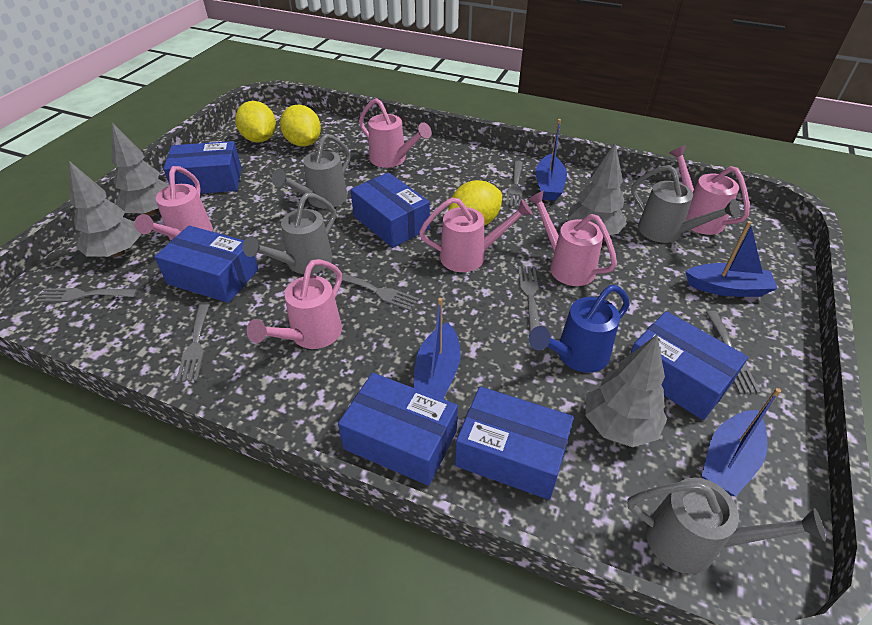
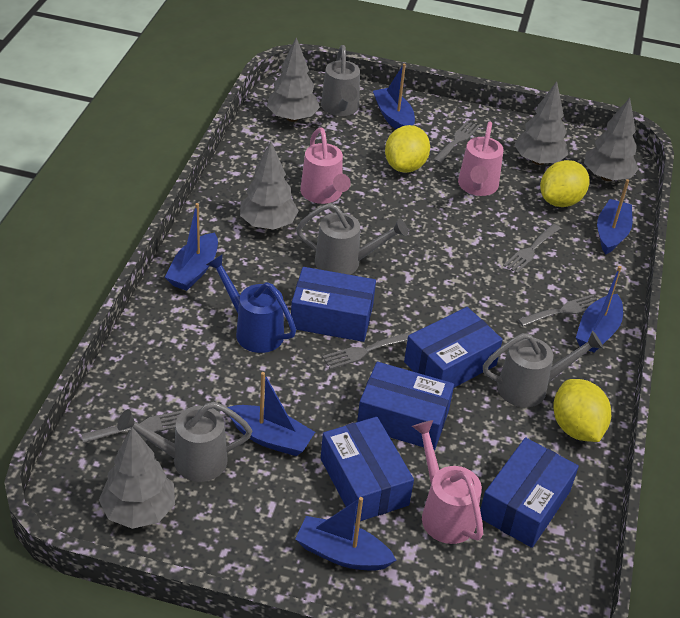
blue boat: 4 -> 6
blue box: 6 -> 5
grey fork: 6 -> 5
grey tree: 4 -> 5
pink watering can: 6 -> 3

